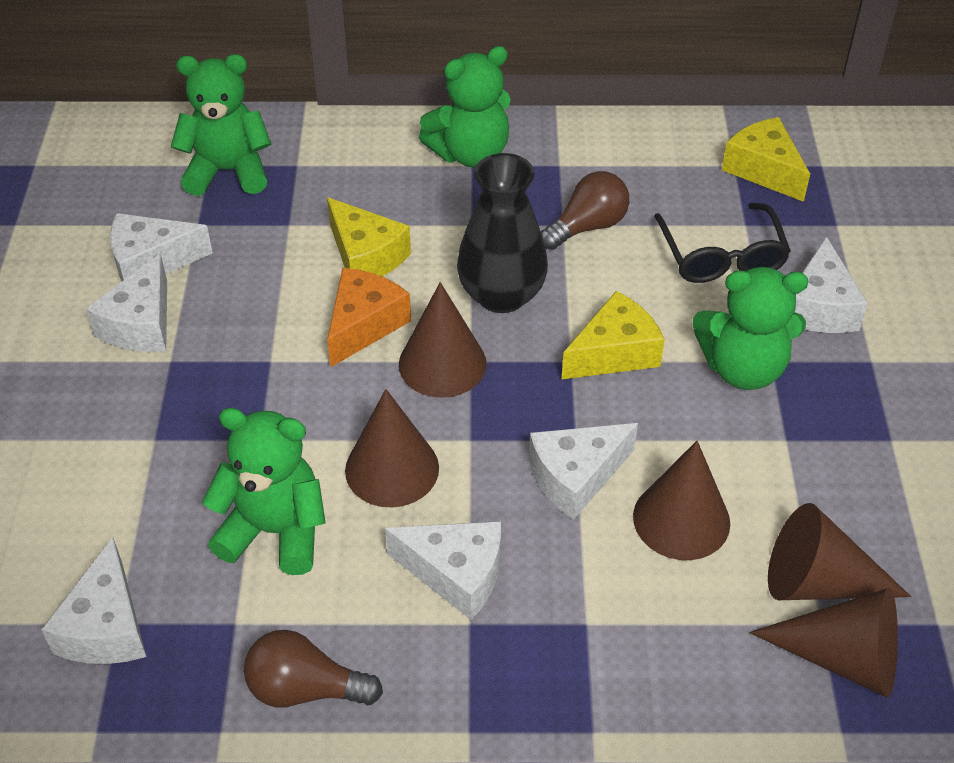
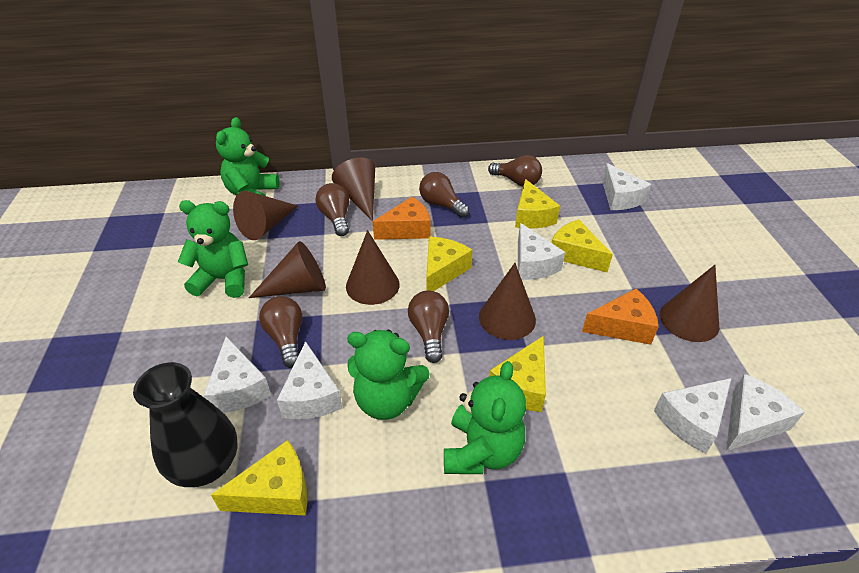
black glasses: 1 -> 0
brown cone: 5 -> 6
brown light bulb: 2 -> 5
orange cheese: 1 -> 2
yellow cheese: 3 -> 5

